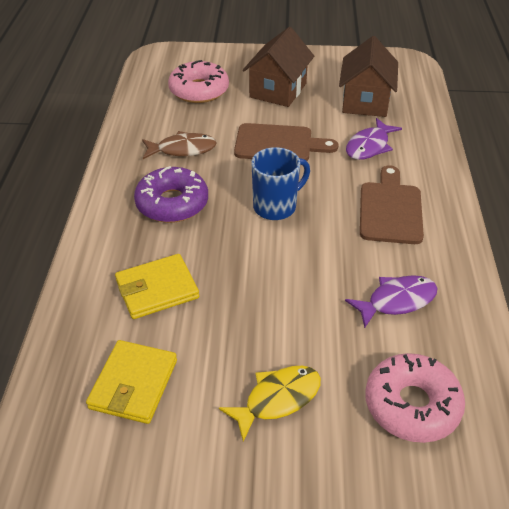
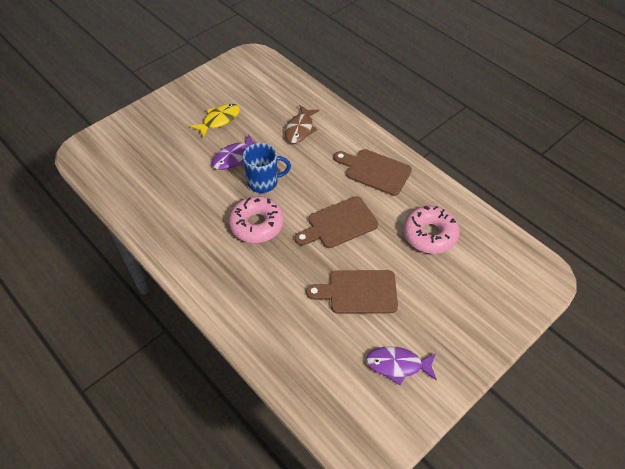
brown cutting board: 2 -> 3
brown house: 2 -> 0
purple donut: 1 -> 0
yellow wallet: 2 -> 0

